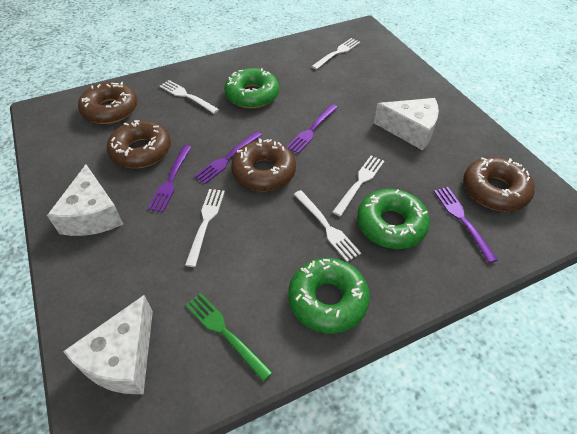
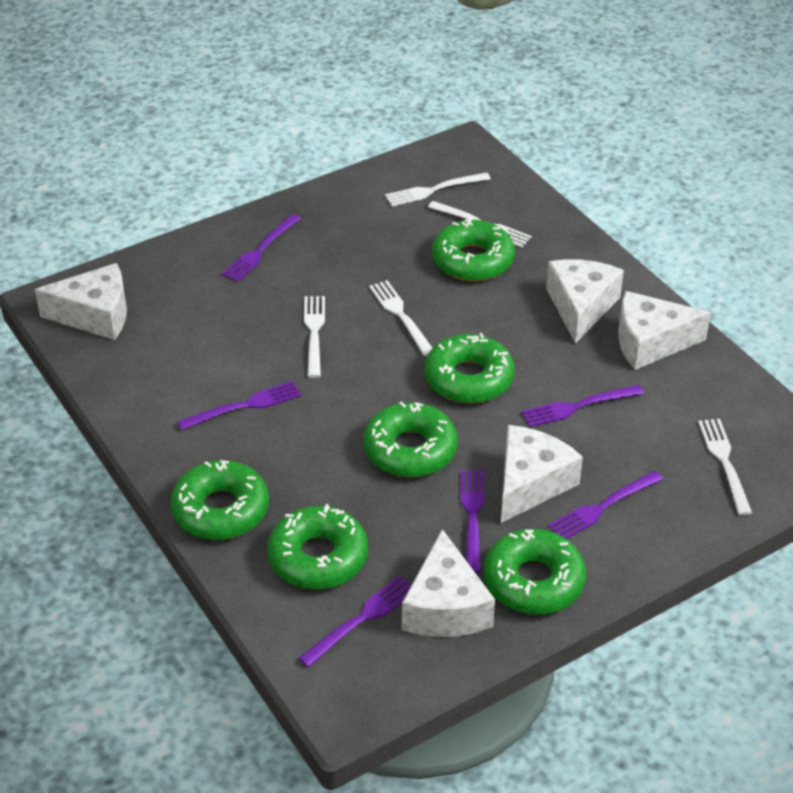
brown donut: 4 -> 0
green donut: 3 -> 6
green fork: 1 -> 0
purple fork: 4 -> 6
white cheese: 3 -> 5

